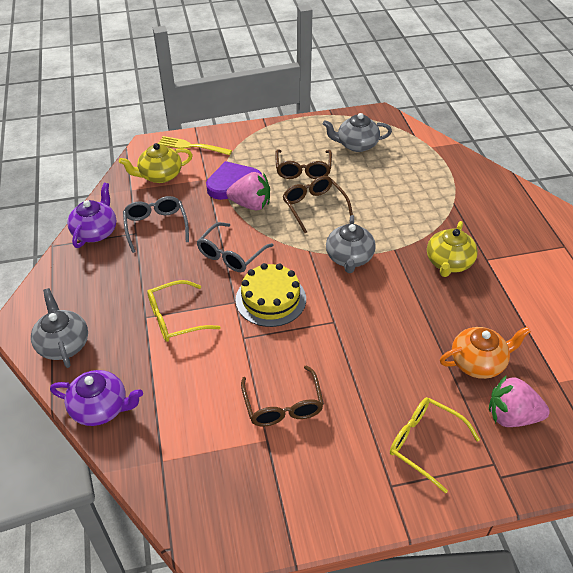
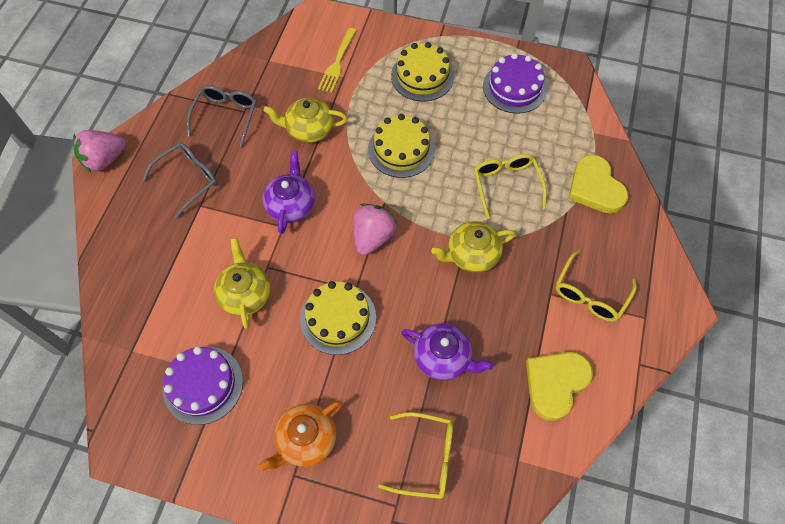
brown glasses: 3 -> 0
grey teapot: 3 -> 0
purple cake: 0 -> 2
purple heart: 1 -> 0
yellow cake: 1 -> 3
yellow glasses: 2 -> 3
yellow heart: 0 -> 2
yellow teapot: 2 -> 3

